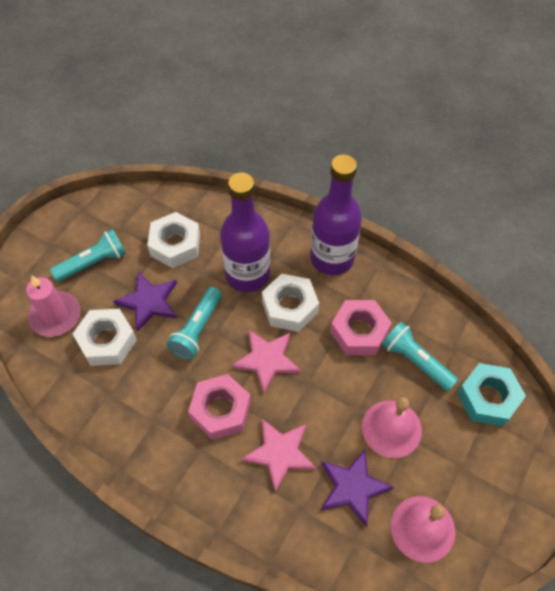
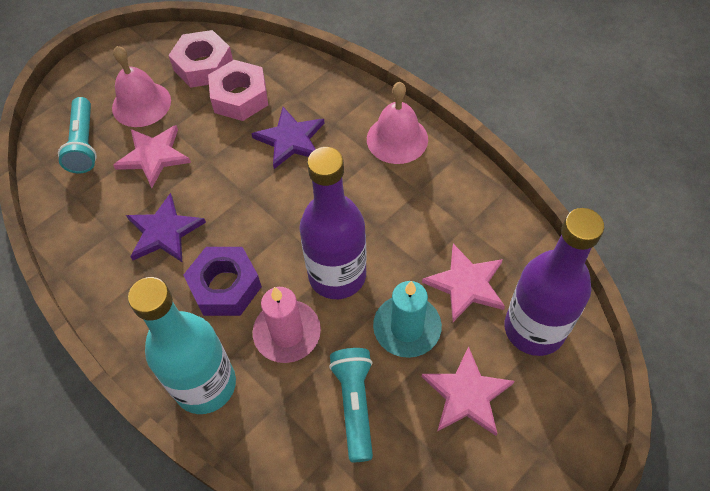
pink star: 2 -> 3
purple nut: 0 -> 1
turquoise bottle: 0 -> 1
turquoise candle: 0 -> 1
turquoise flashlight: 3 -> 2
turquoise nut: 1 -> 0
white nut: 3 -> 0

